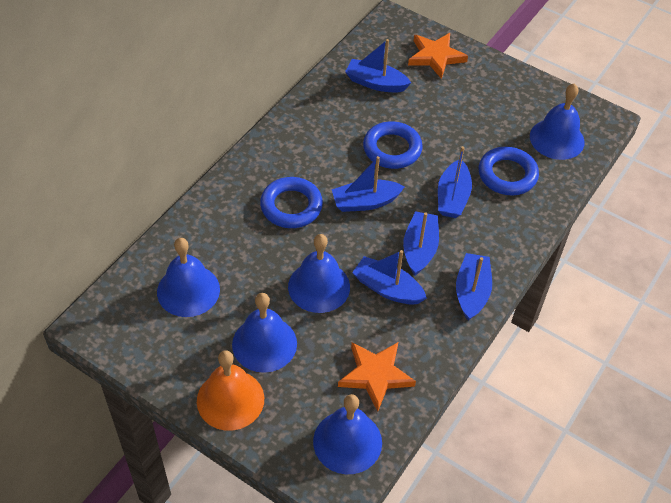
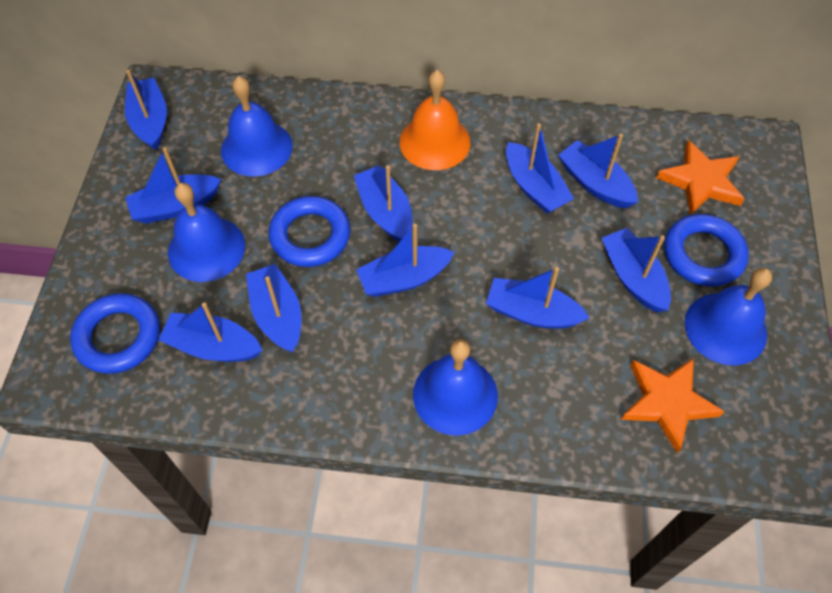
blue bell: 5 -> 4
blue boat: 6 -> 10

